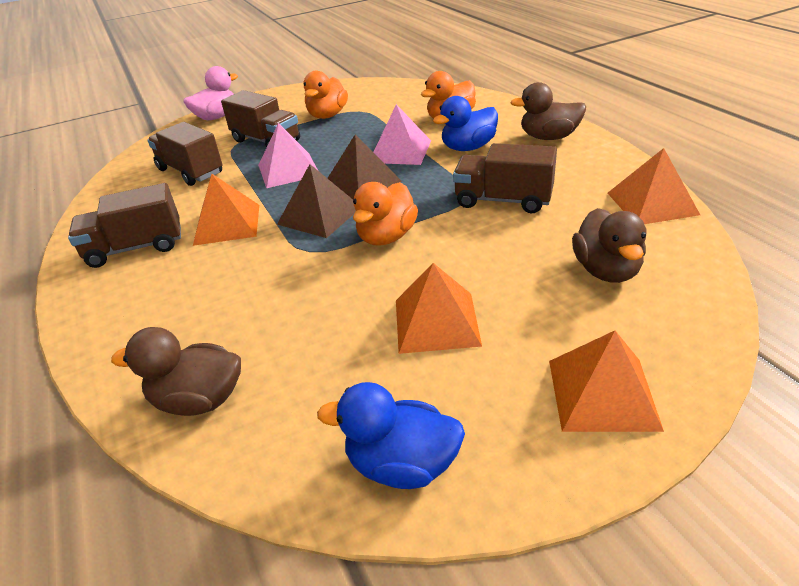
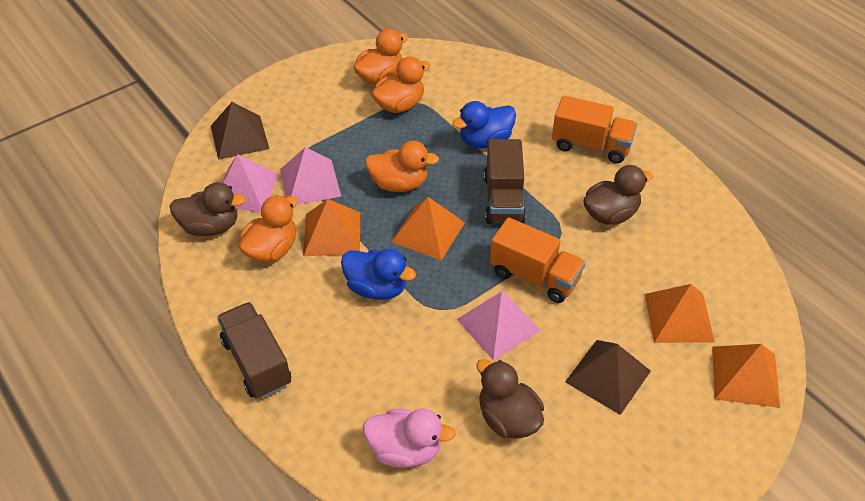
brown truck: 4 -> 2
orange duck: 3 -> 4
orange truck: 0 -> 2
pink pyramid: 2 -> 3

